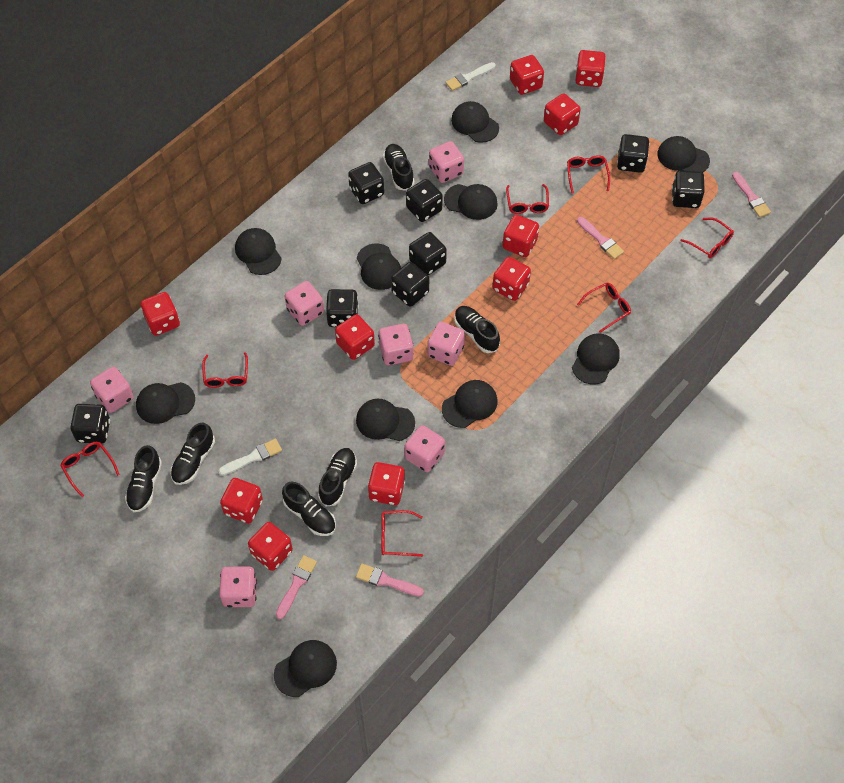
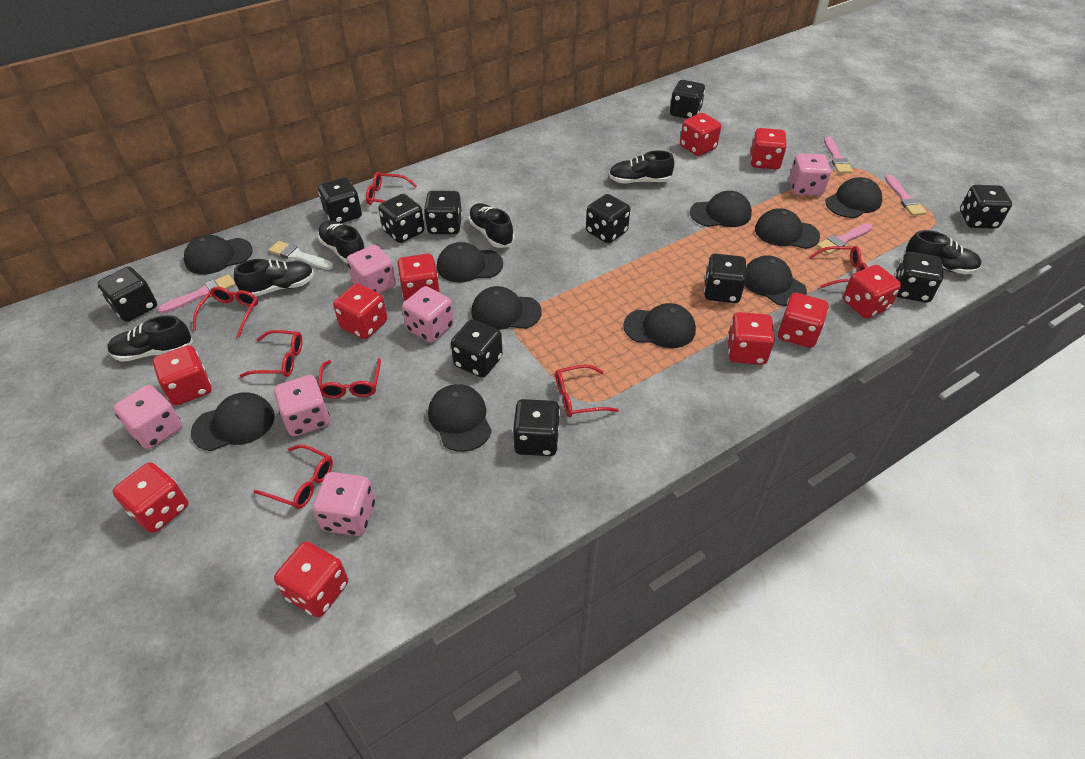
black dice: 8 -> 11
pink dice: 7 -> 6
white brush: 2 -> 1

